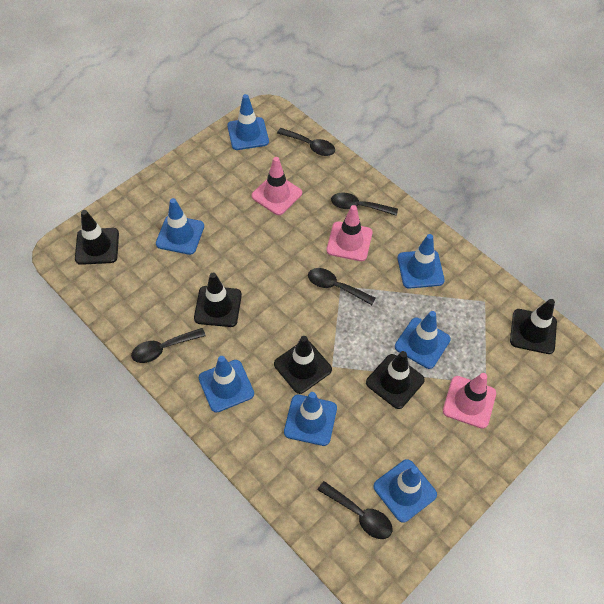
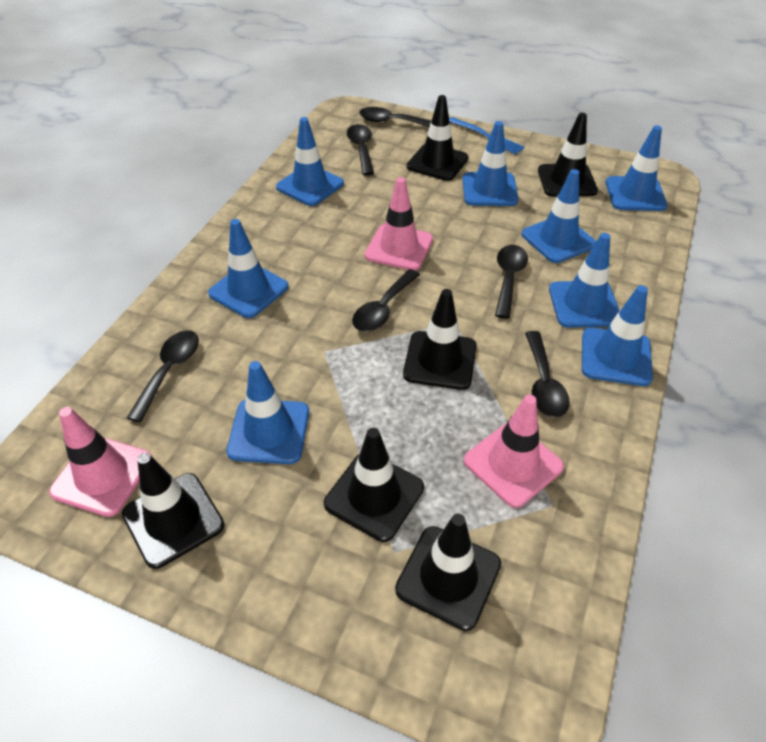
black spoon: 5 -> 6
black traffic cone: 5 -> 6
blue fork: 0 -> 1
blue traffic cone: 7 -> 8

